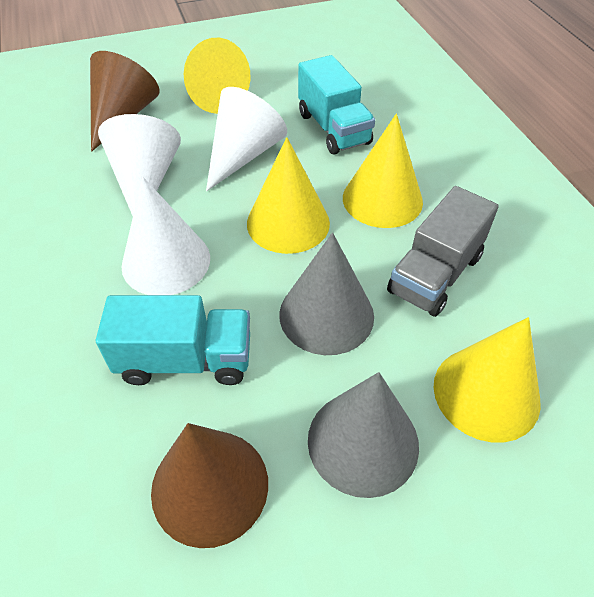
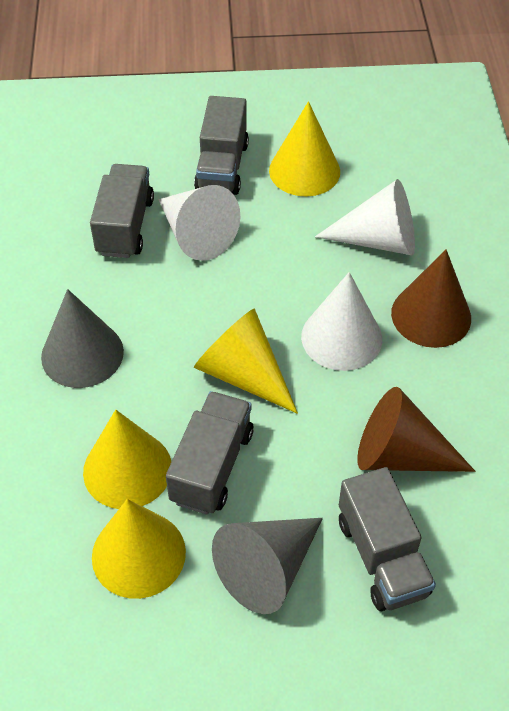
grey truck: 1 -> 4
turquoise truck: 2 -> 0

